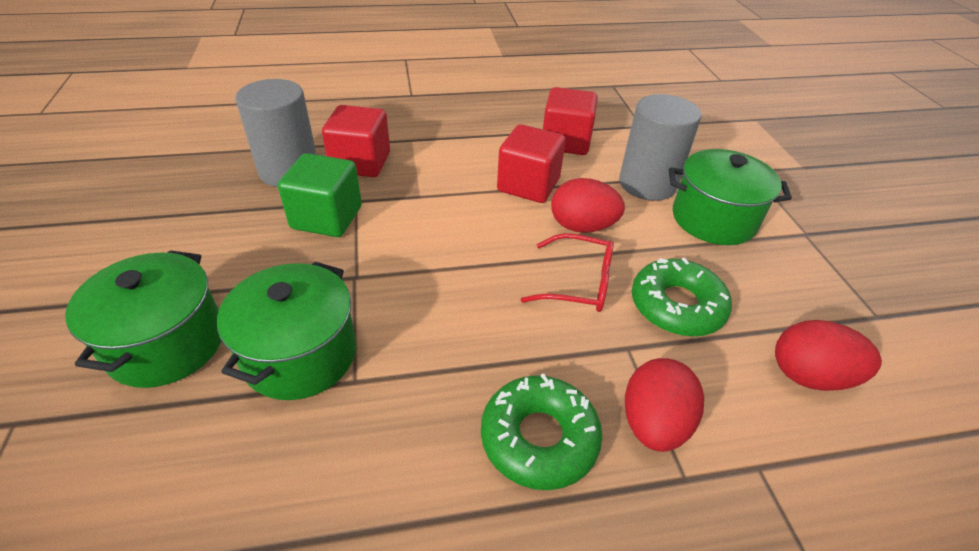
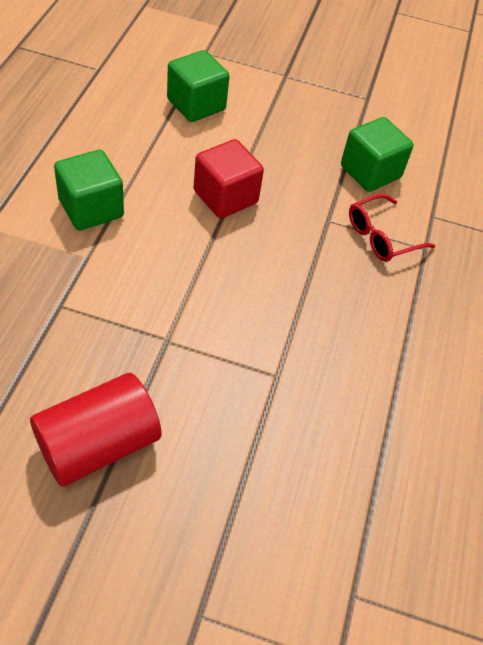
green cube: 1 -> 3
green donut: 2 -> 0
green pot: 3 -> 0
grey cylinder: 2 -> 0
red cube: 3 -> 1
red cylinder: 0 -> 1
red egg: 3 -> 0

